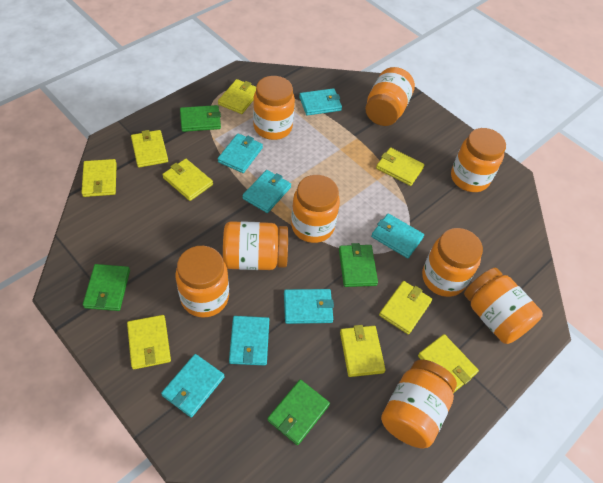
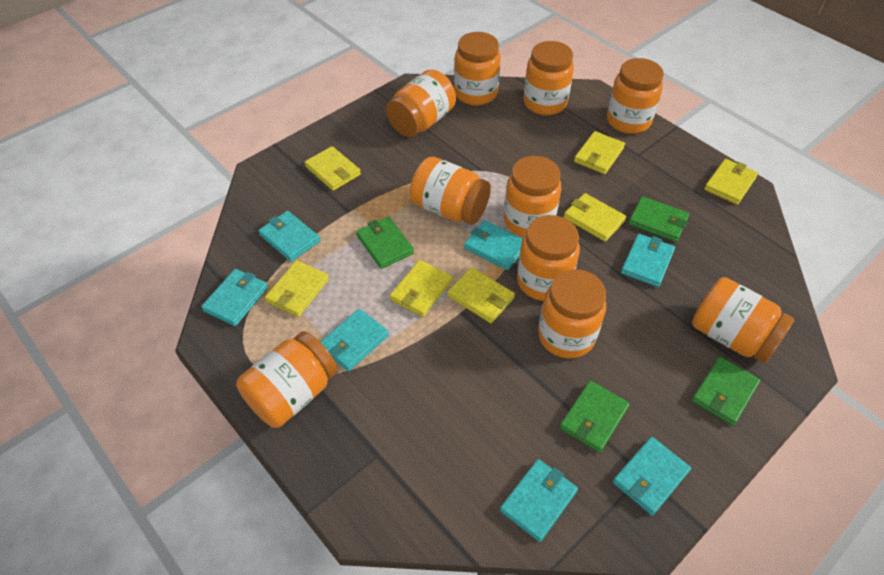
orange jar: 9 -> 10
yellow wallet: 9 -> 7

